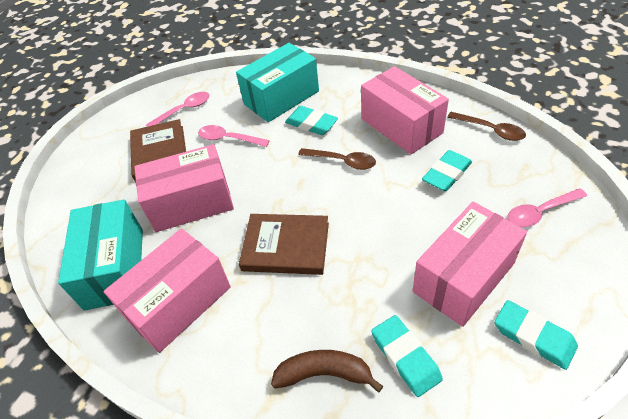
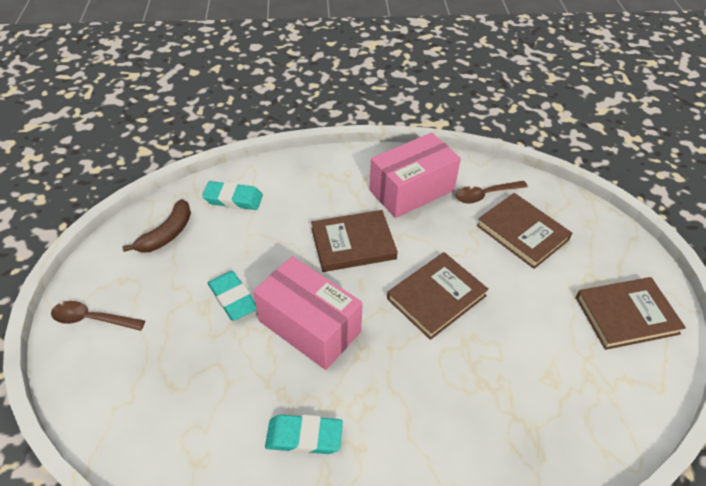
brown book: 2 -> 4
pink box: 4 -> 2
pink spoon: 3 -> 0
turquoise box: 2 -> 0
turquoise eraser: 4 -> 3

